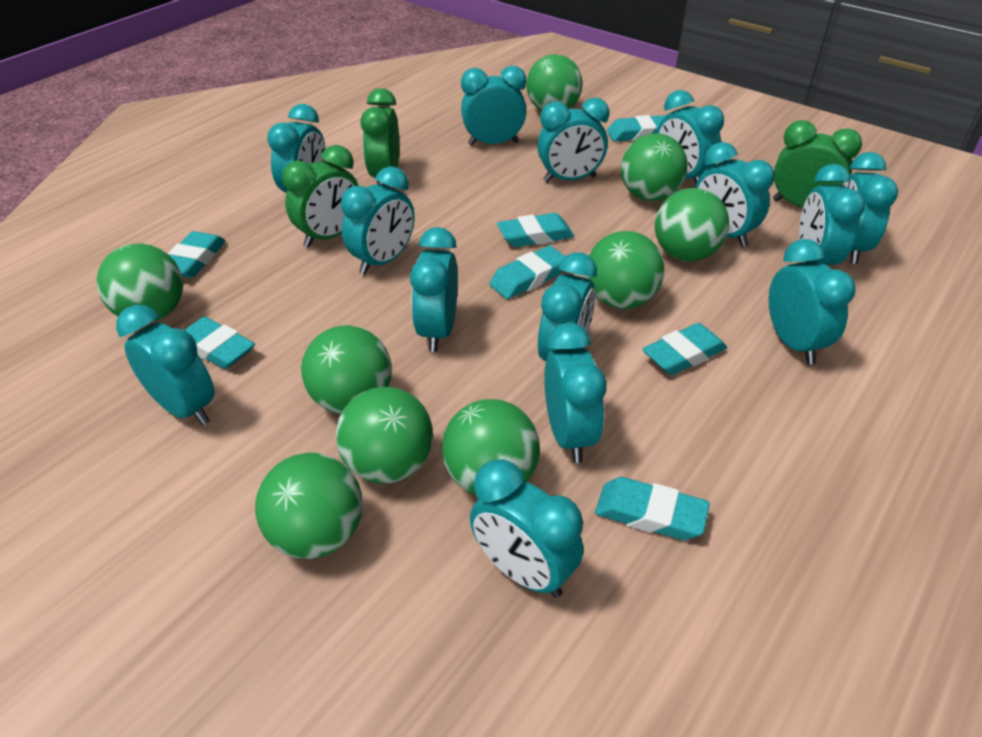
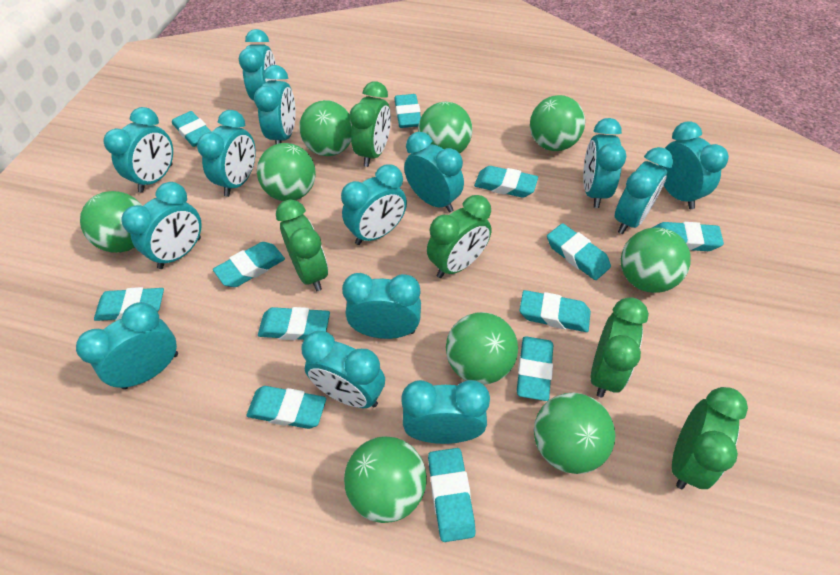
green clock: 3 -> 5
turquoise eraser: 7 -> 12

